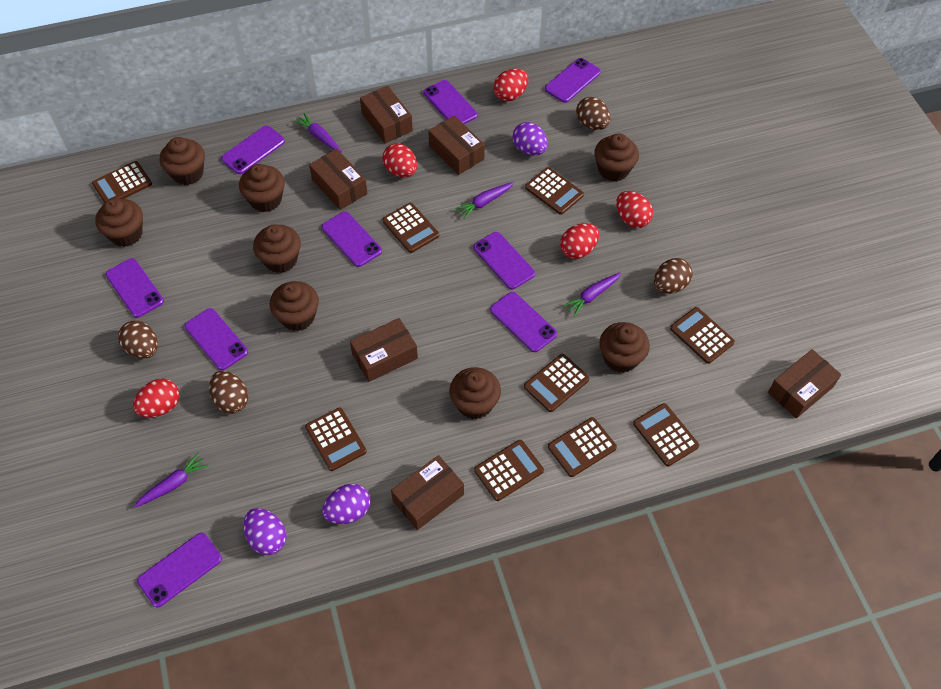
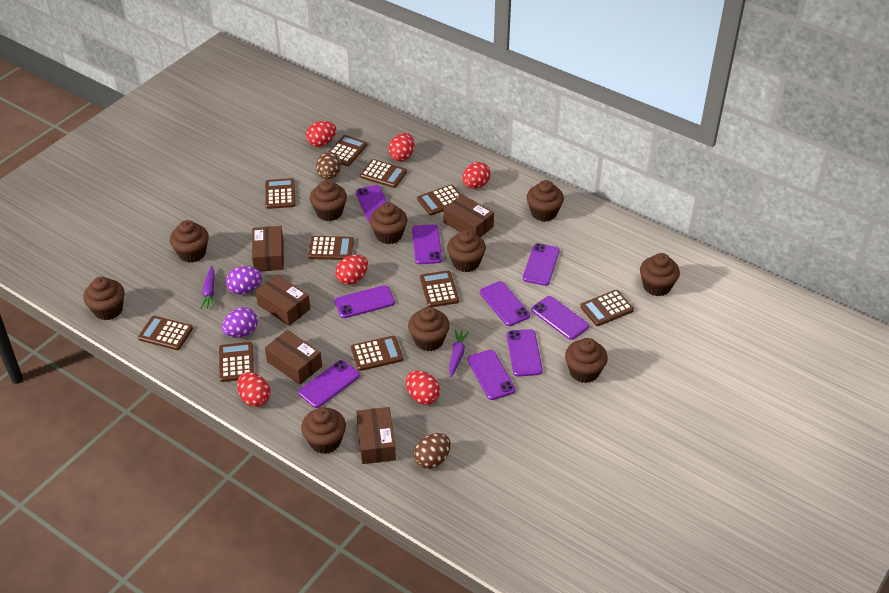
brown box: 6 -> 5
brown calculator: 9 -> 10
brown cupcake: 8 -> 10
brown egg: 4 -> 2
purple carrot: 4 -> 2
purple egg: 3 -> 2
red egg: 5 -> 6

